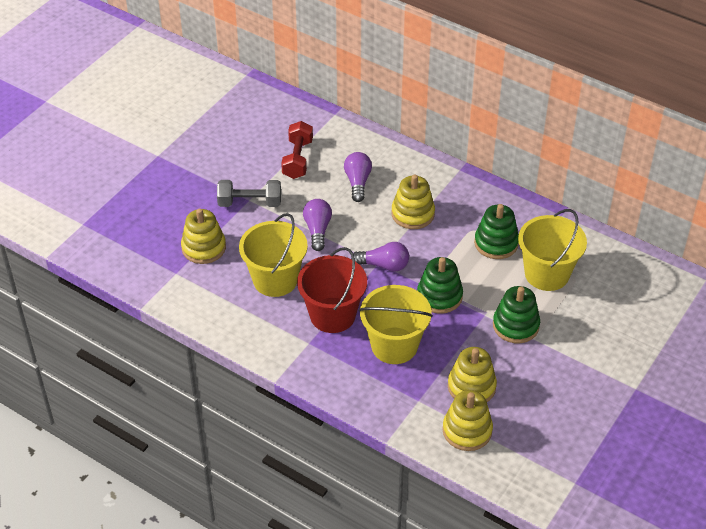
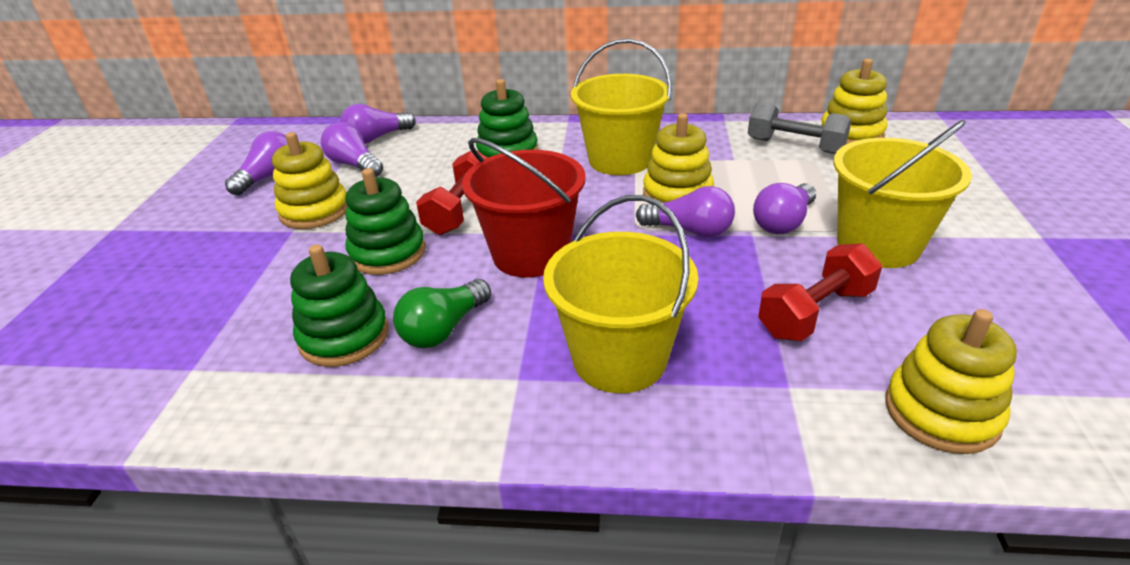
green light bulb: 0 -> 1
purple light bulb: 3 -> 5
red dumbbell: 1 -> 2

